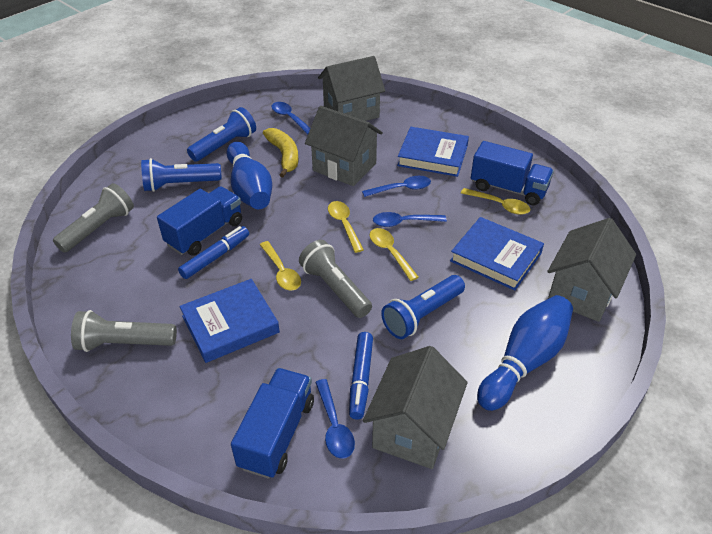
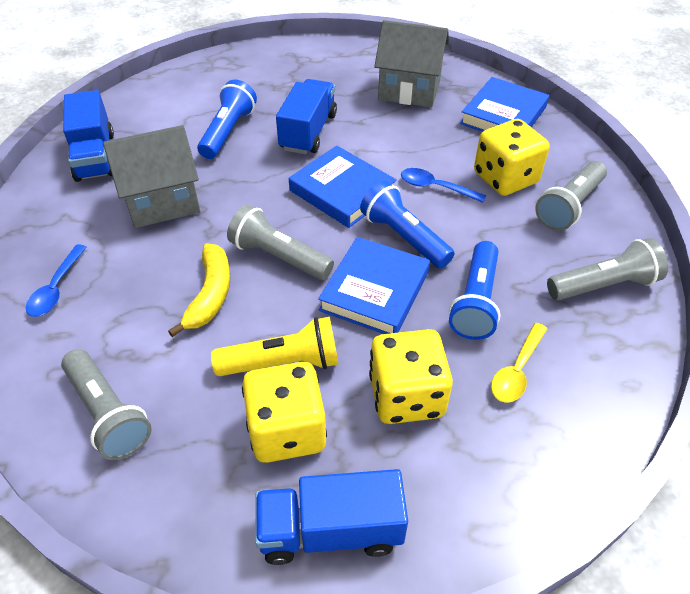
blue bowling pin: 2 -> 0
blue marker: 2 -> 0
blue spoon: 4 -> 2
grey flashlight: 3 -> 4
grey house: 4 -> 2
yellow dice: 0 -> 3
yellow flashlight: 0 -> 1
yellow spoon: 4 -> 1

